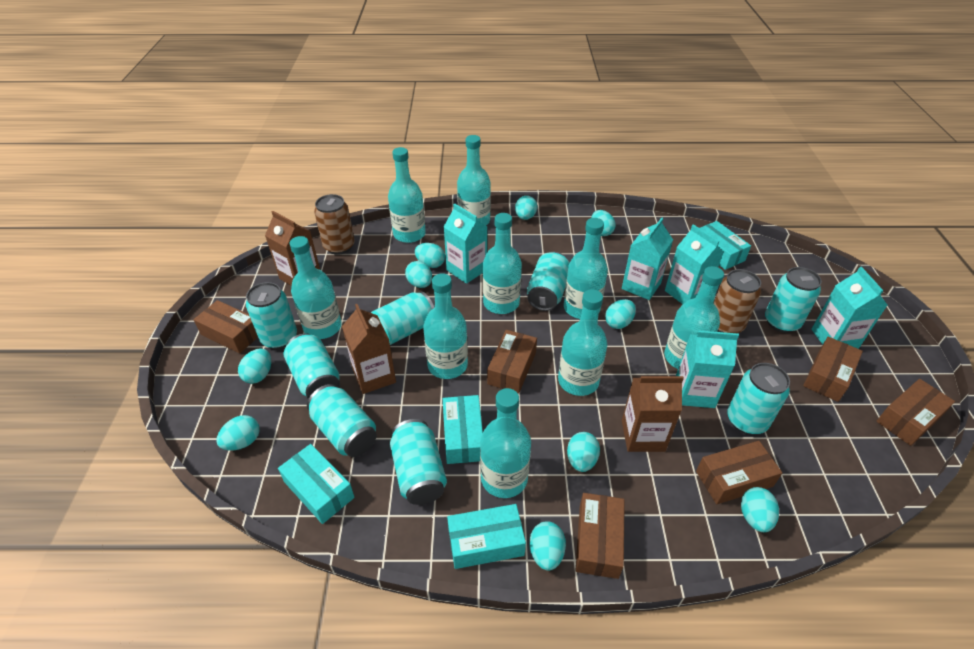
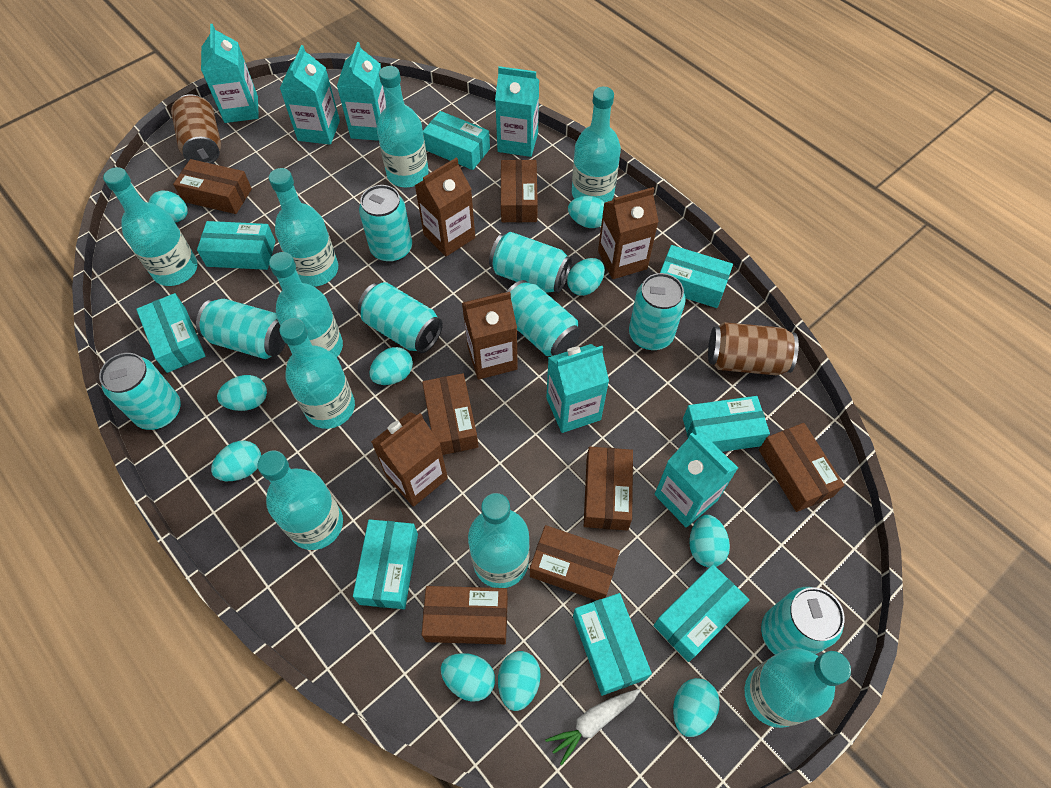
brown box: 6 -> 7
brown carton: 3 -> 4
turquoise box: 4 -> 8
turquoise carton: 5 -> 6
white carrot: 0 -> 1

